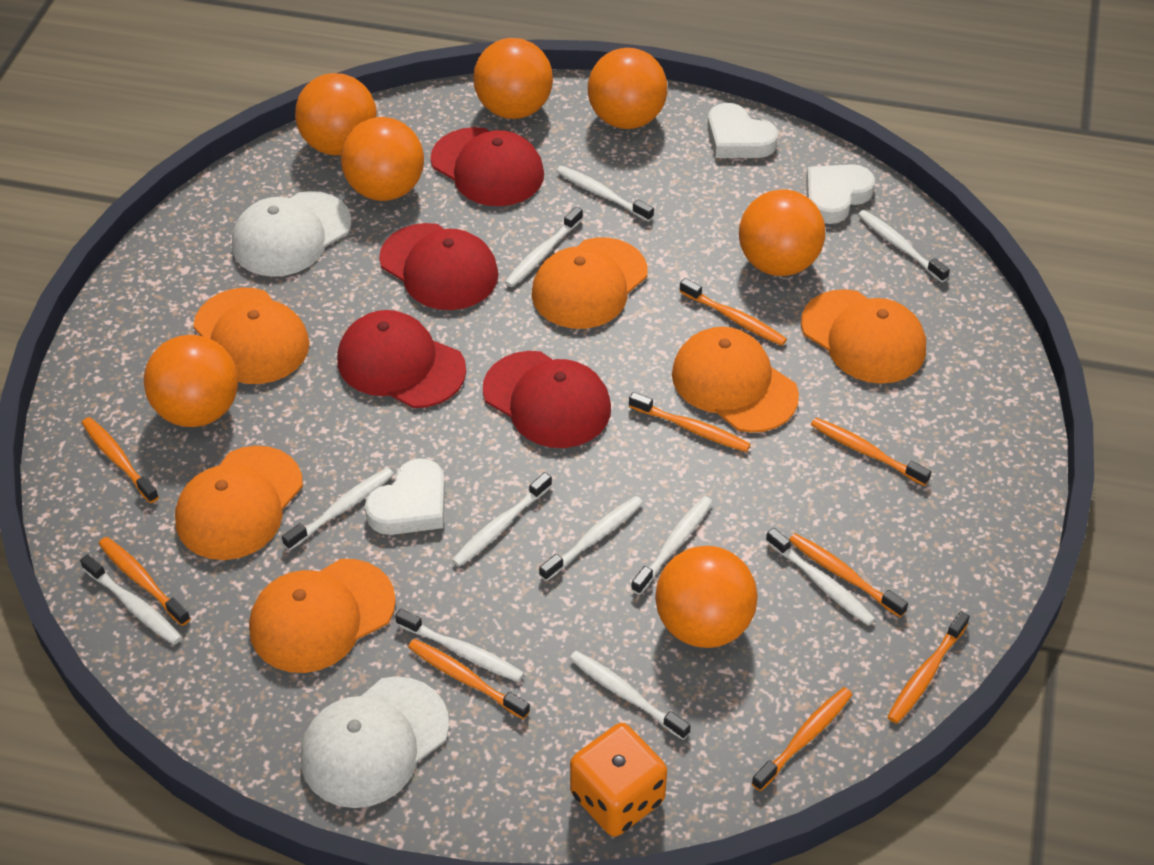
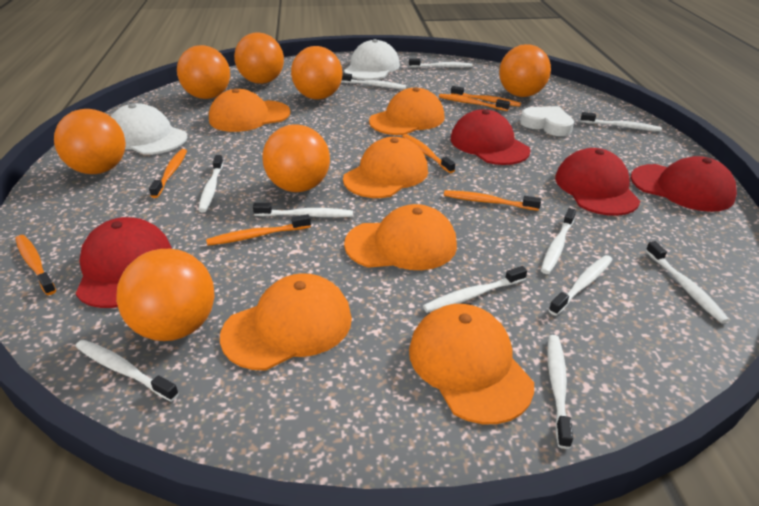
orange dice: 1 -> 0
orange toothbrush: 9 -> 7
white heart: 3 -> 1

